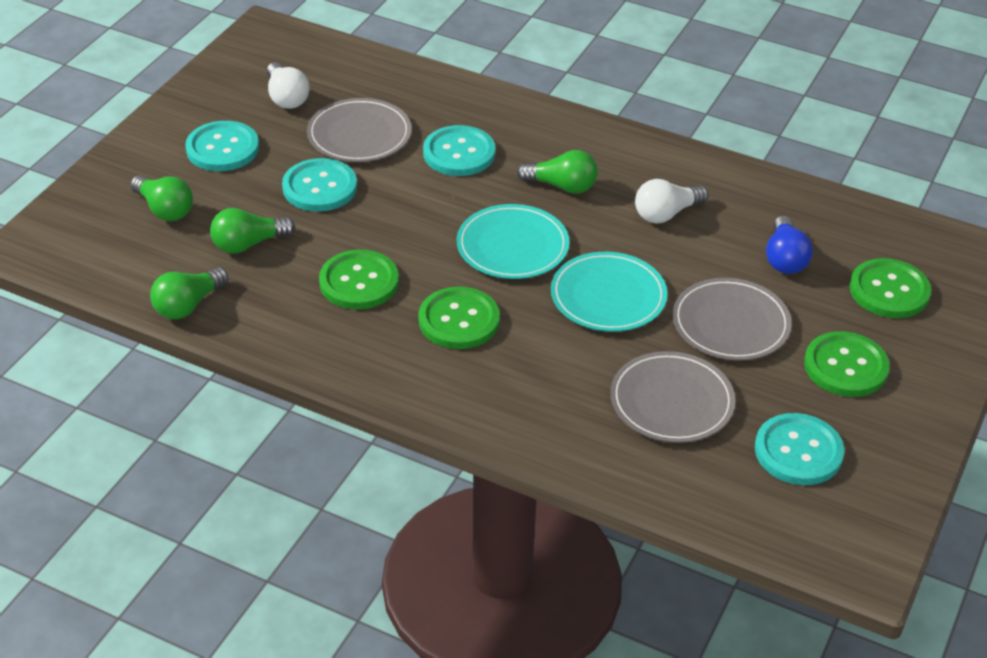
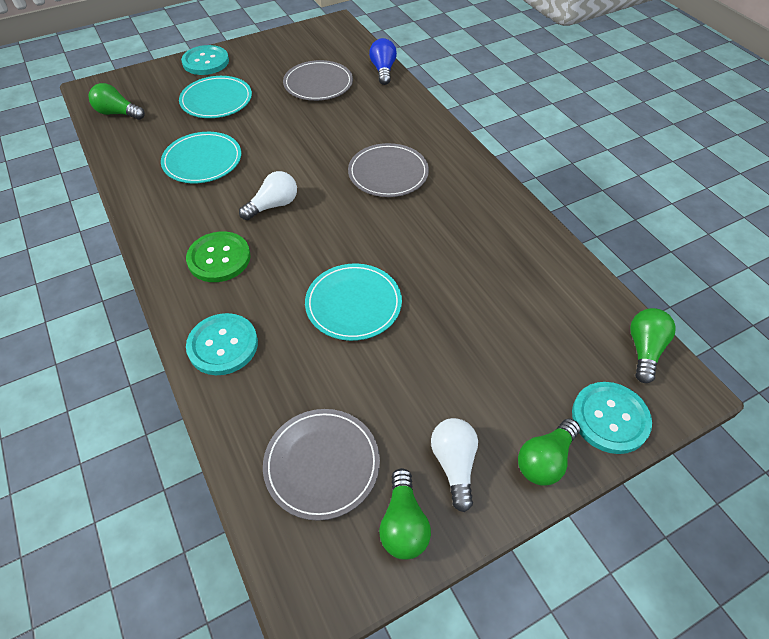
green button: 4 -> 1
turquoise button: 4 -> 3
turquoise plate: 2 -> 3

